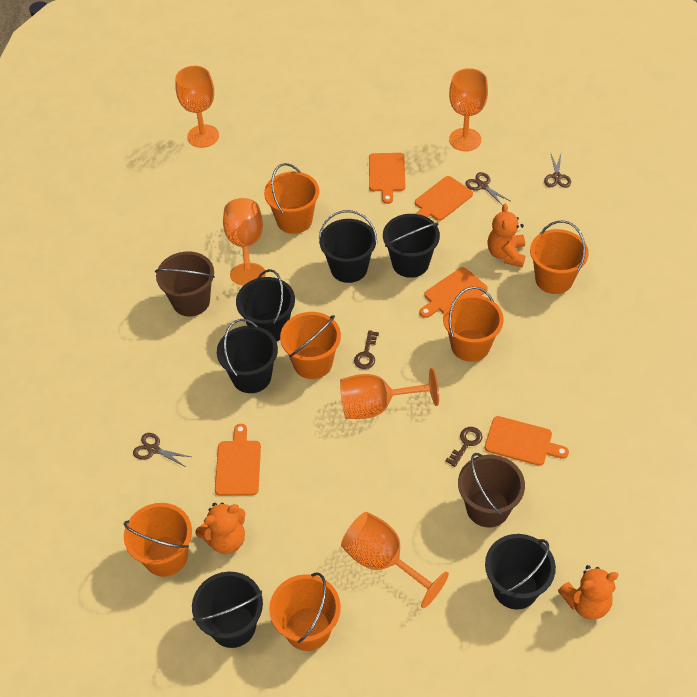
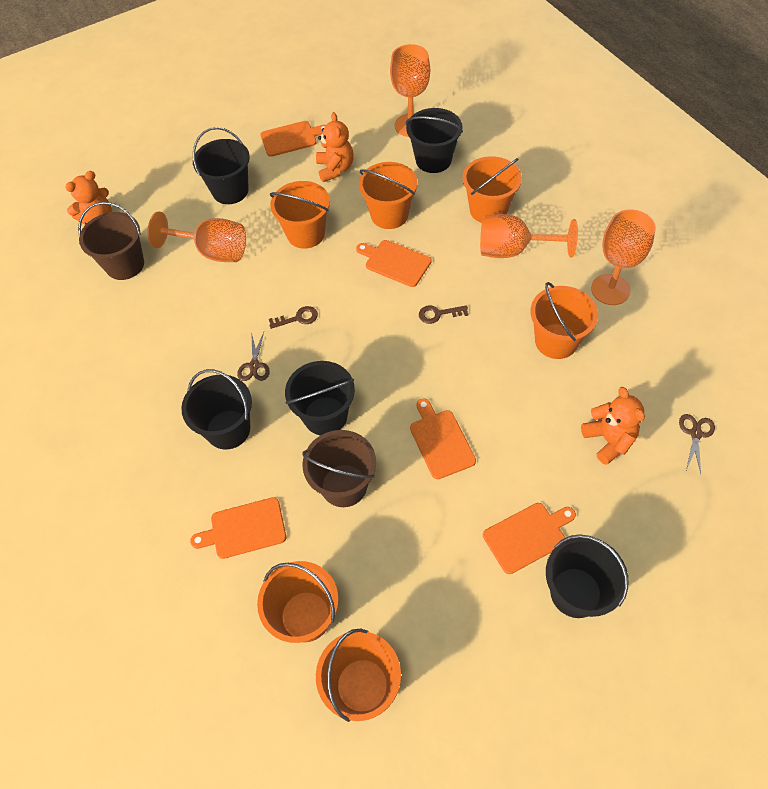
black bucket: 6 -> 5
brown scissors: 3 -> 2
orange goblet: 5 -> 4

